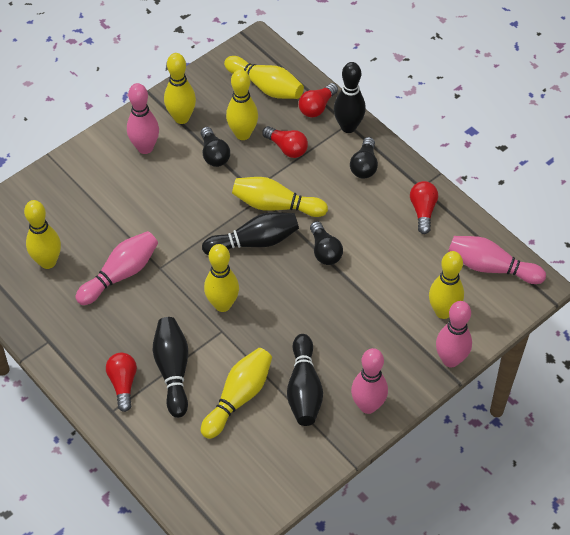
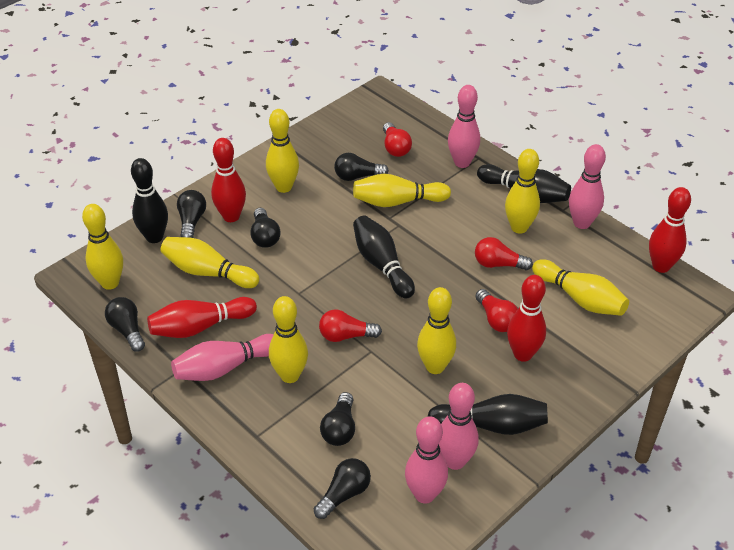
black light bulb: 3 -> 6
red bowling pin: 0 -> 4

